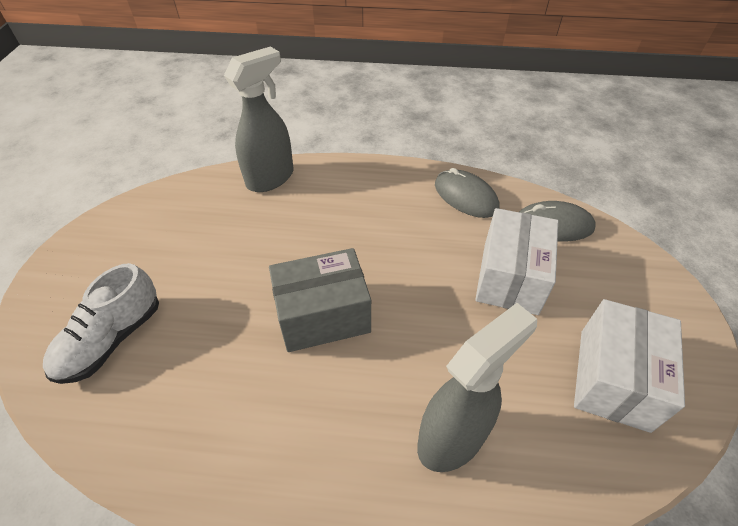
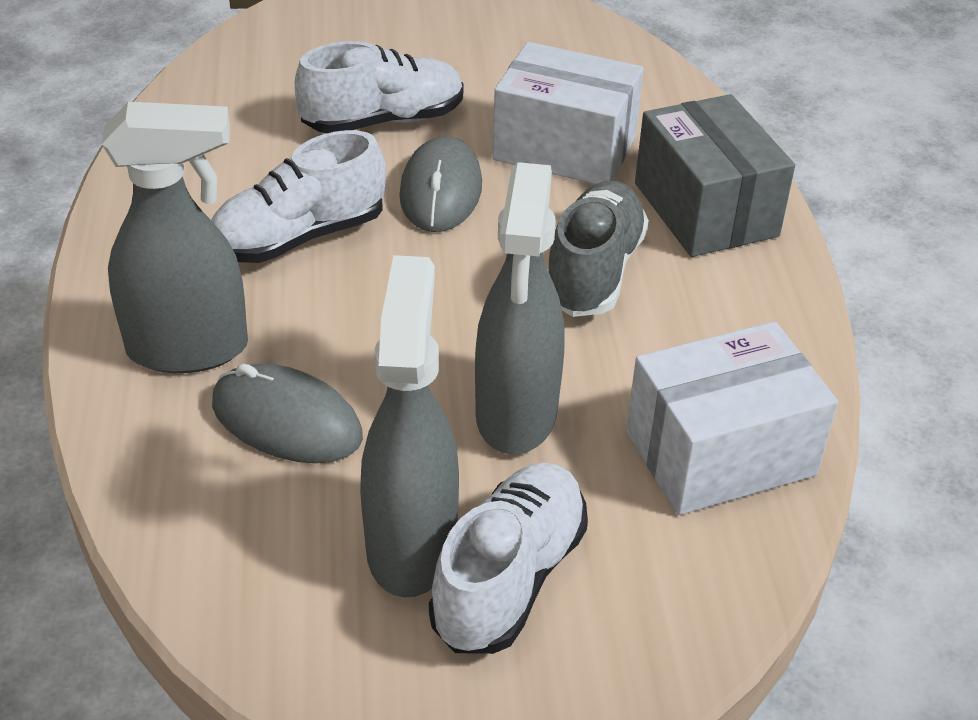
grey shoe: 0 -> 1
grey spray bottle: 2 -> 3
white shoe: 1 -> 3

